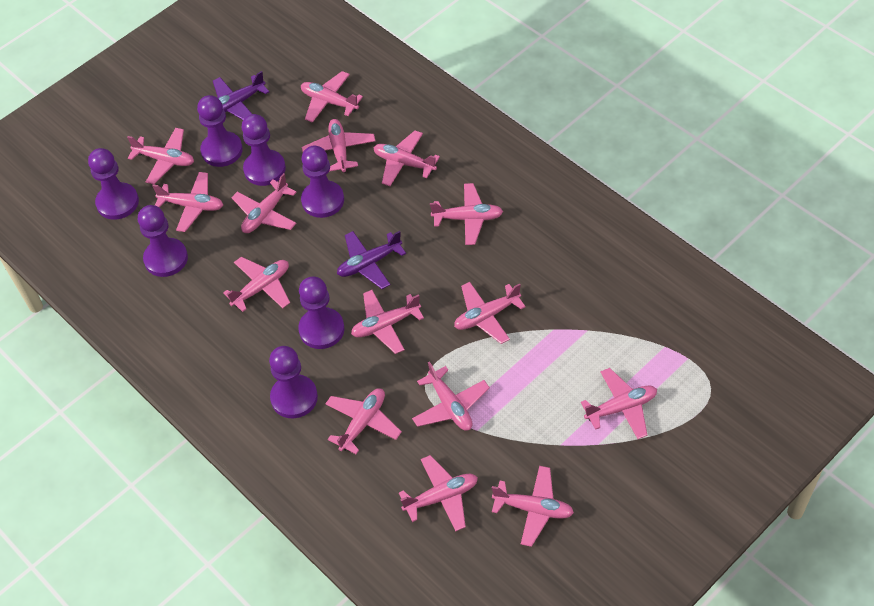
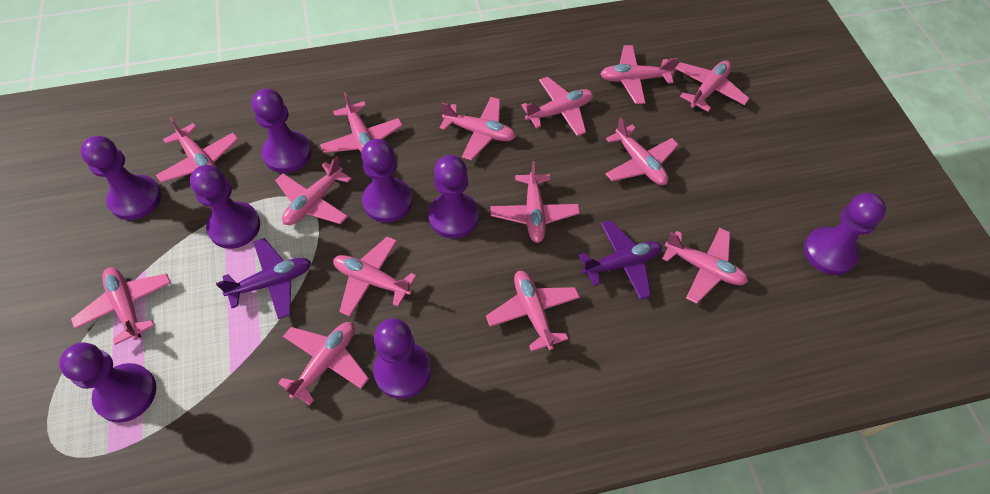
pink plane: 15 -> 14
purple pawn: 7 -> 8

